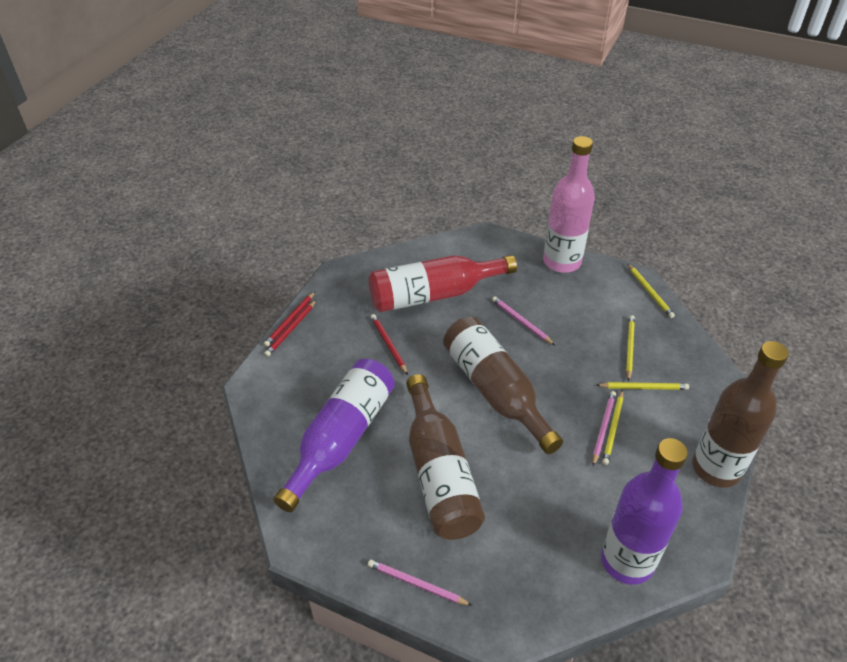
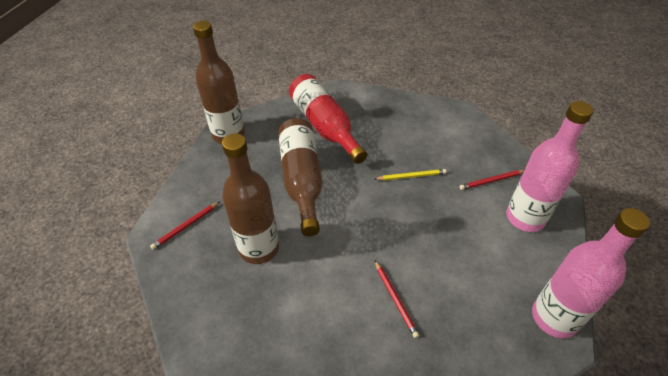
pink bottle: 1 -> 2
pink pencil: 3 -> 0
purple bottle: 2 -> 0
yellow pencil: 4 -> 1

